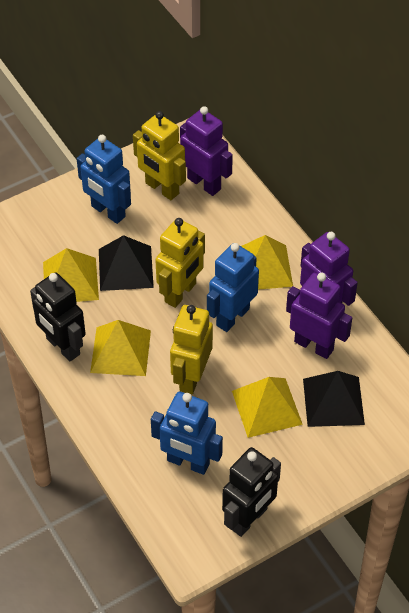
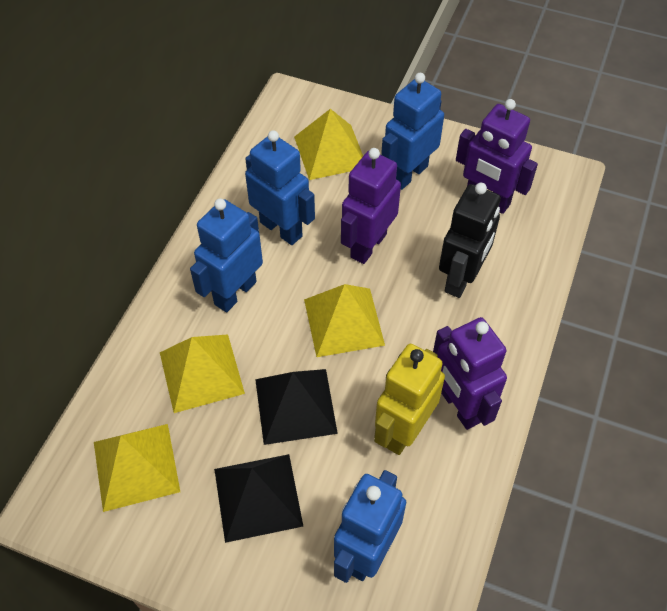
black robot: 2 -> 1
blue robot: 3 -> 4
yellow robot: 3 -> 1

